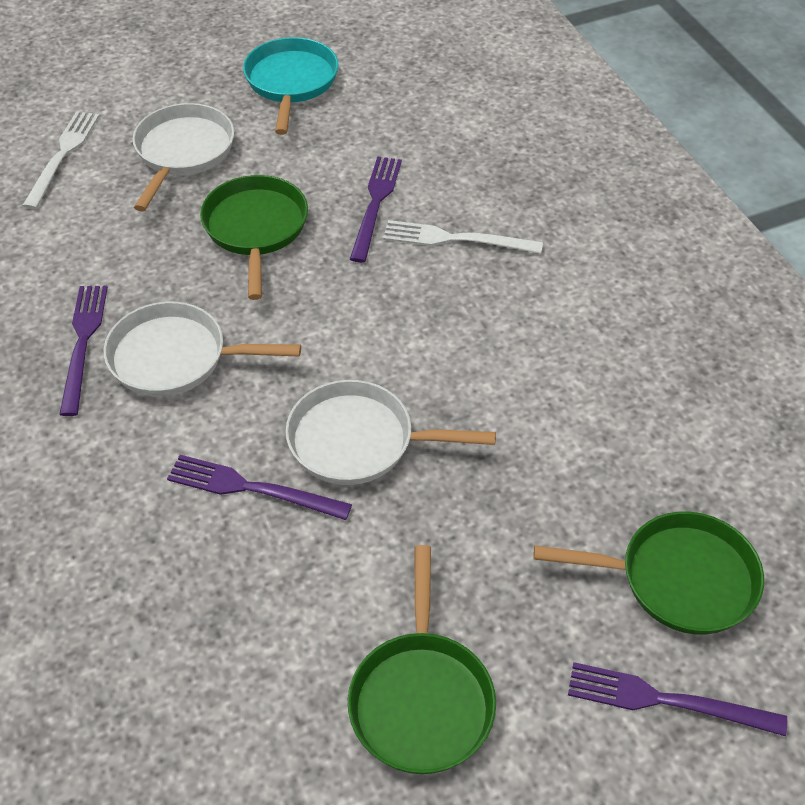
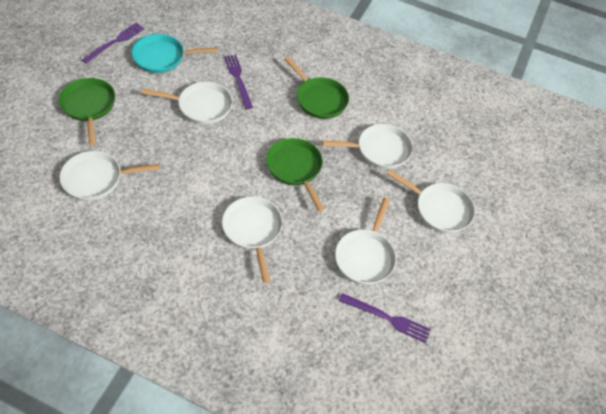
purple fork: 4 -> 3
white fork: 2 -> 0
white pan: 3 -> 6

